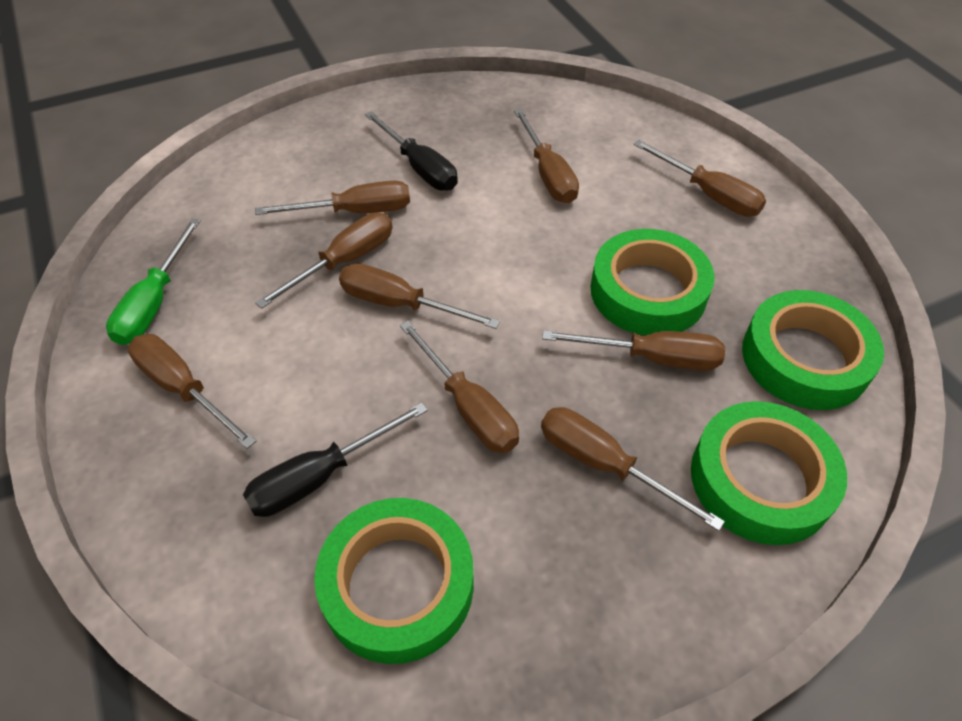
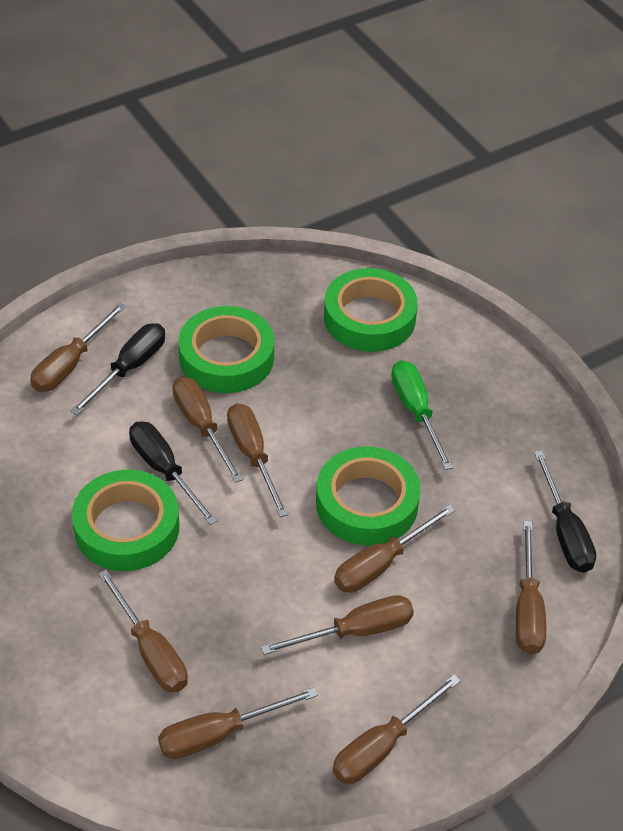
black screwdriver: 2 -> 3

